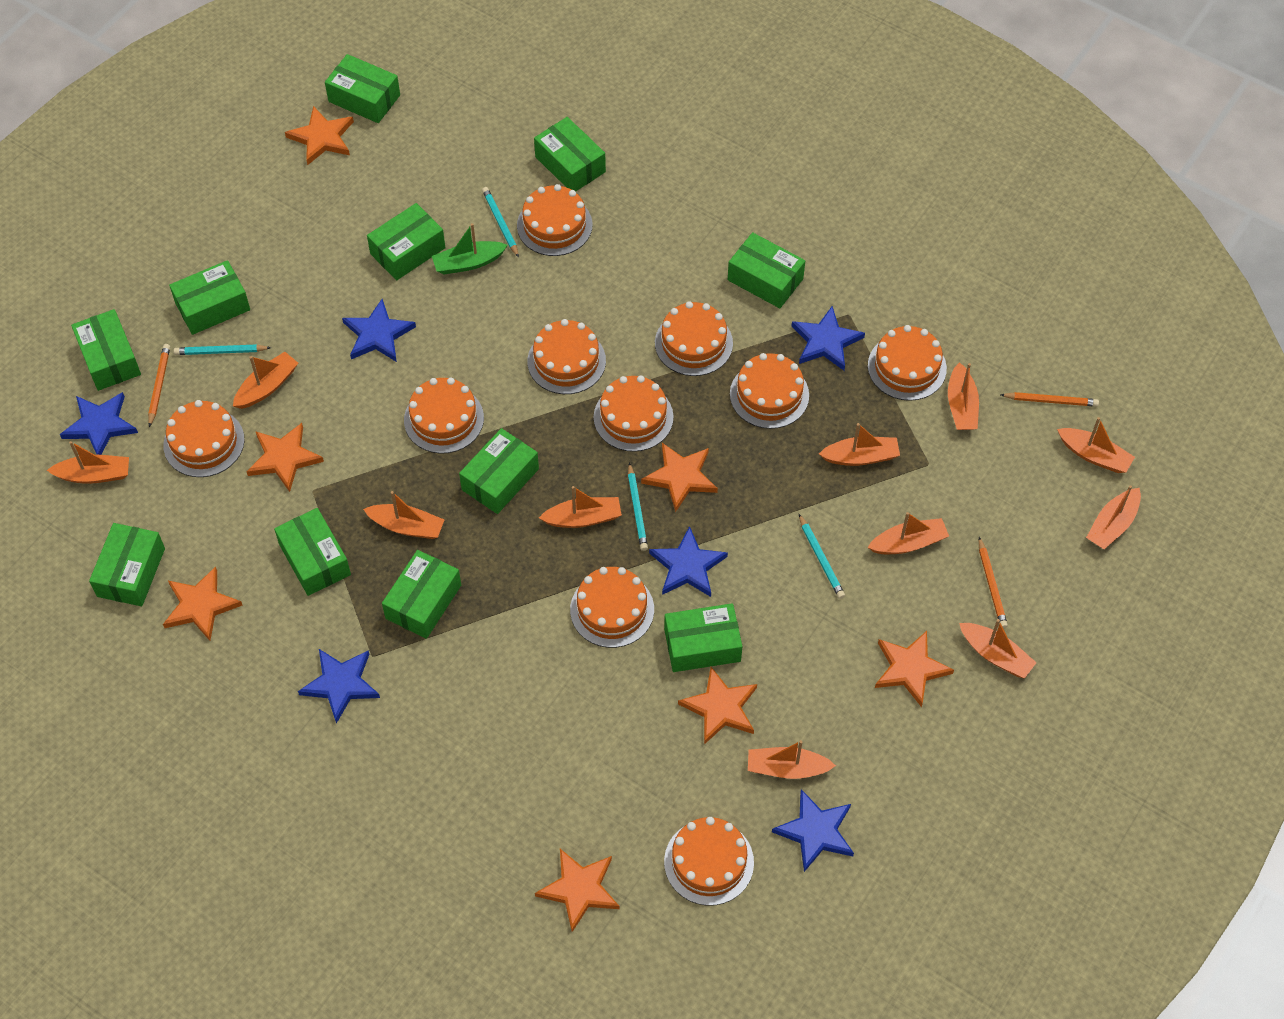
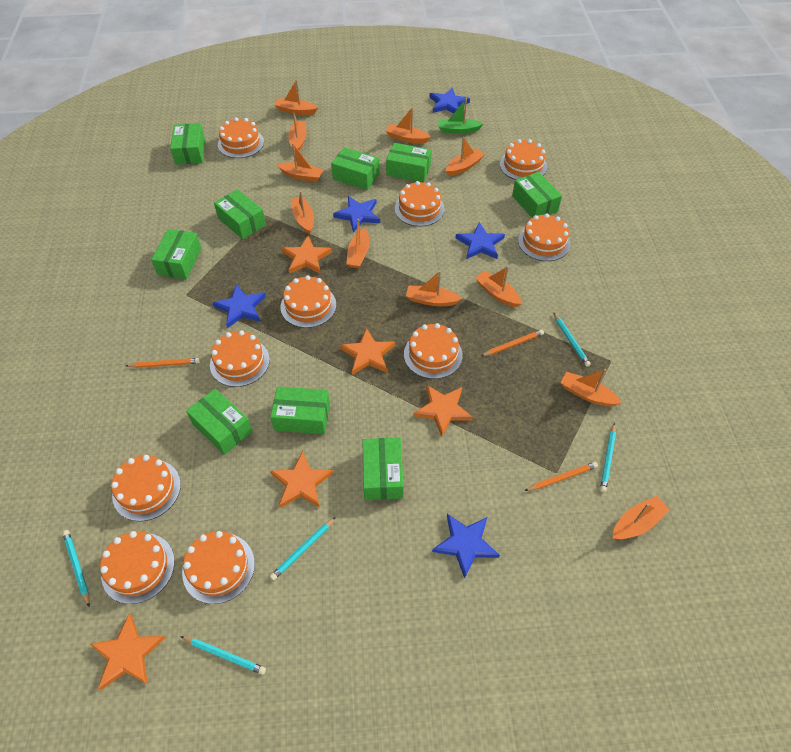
blue star: 6 -> 5
green box: 11 -> 9
orange star: 7 -> 5
turquoise pencil: 4 -> 5

